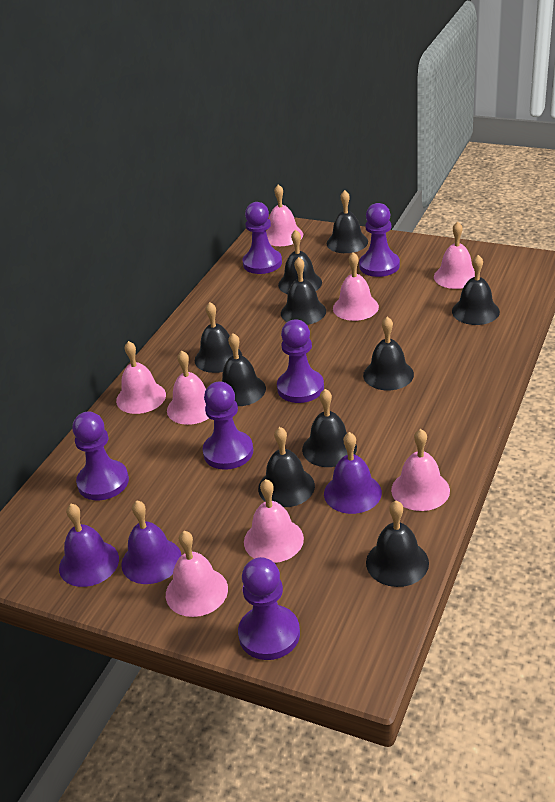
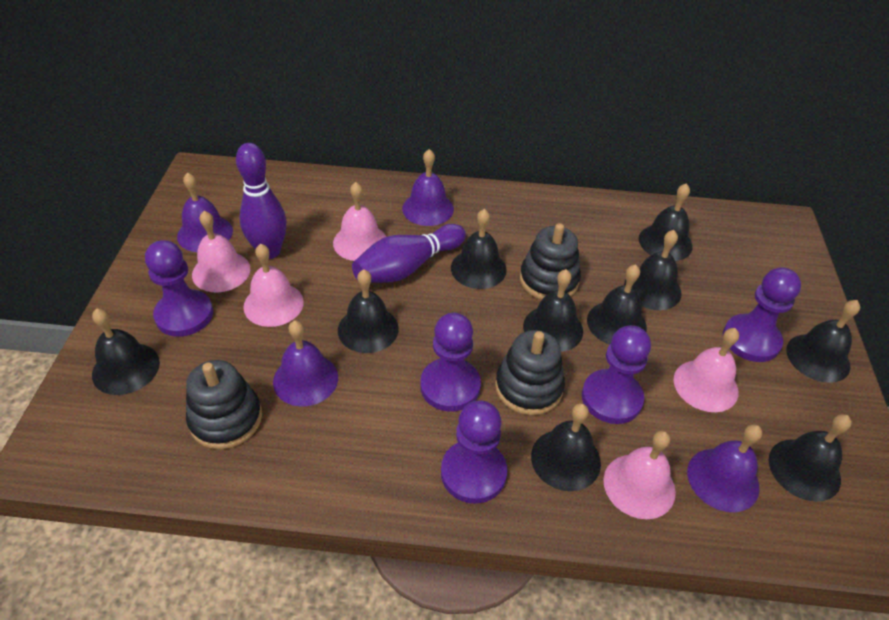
black stacking toy: 0 -> 3
pink bell: 8 -> 5
purple bell: 3 -> 4
purple bowling pin: 0 -> 2
purple pawn: 6 -> 5

